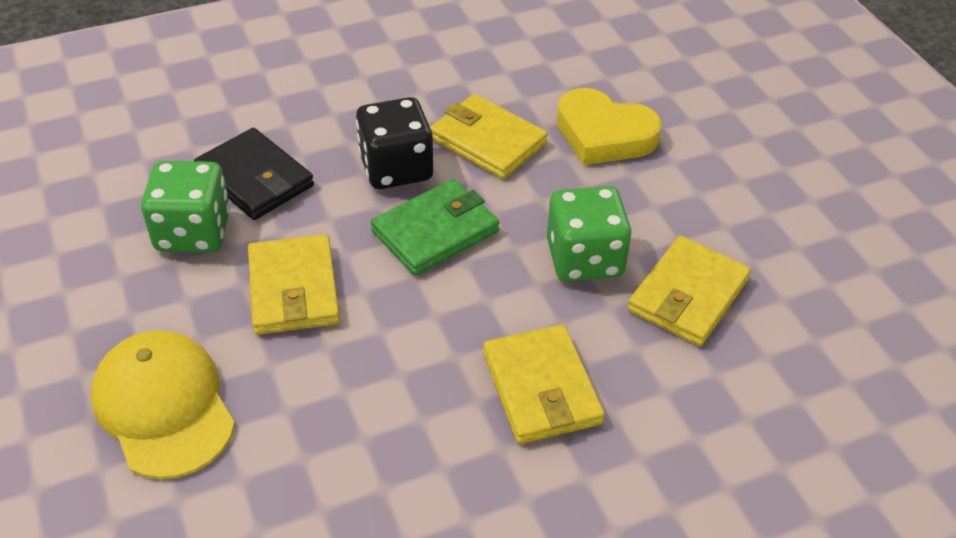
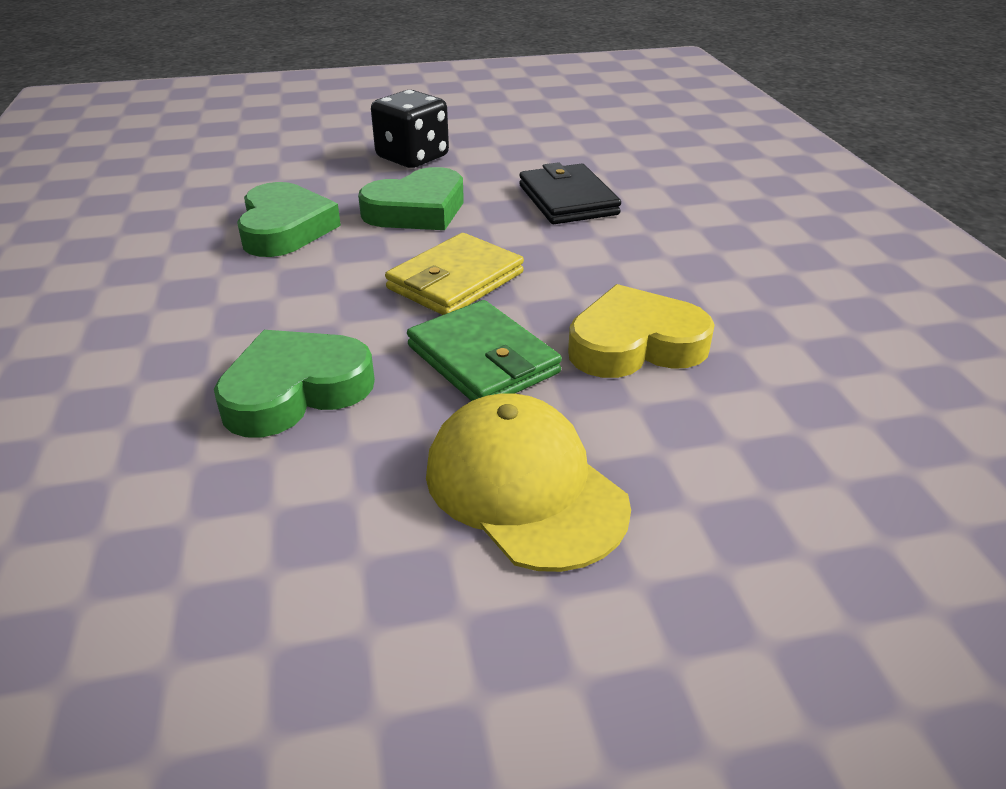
green dice: 2 -> 0
green heart: 0 -> 3
yellow wallet: 4 -> 1

